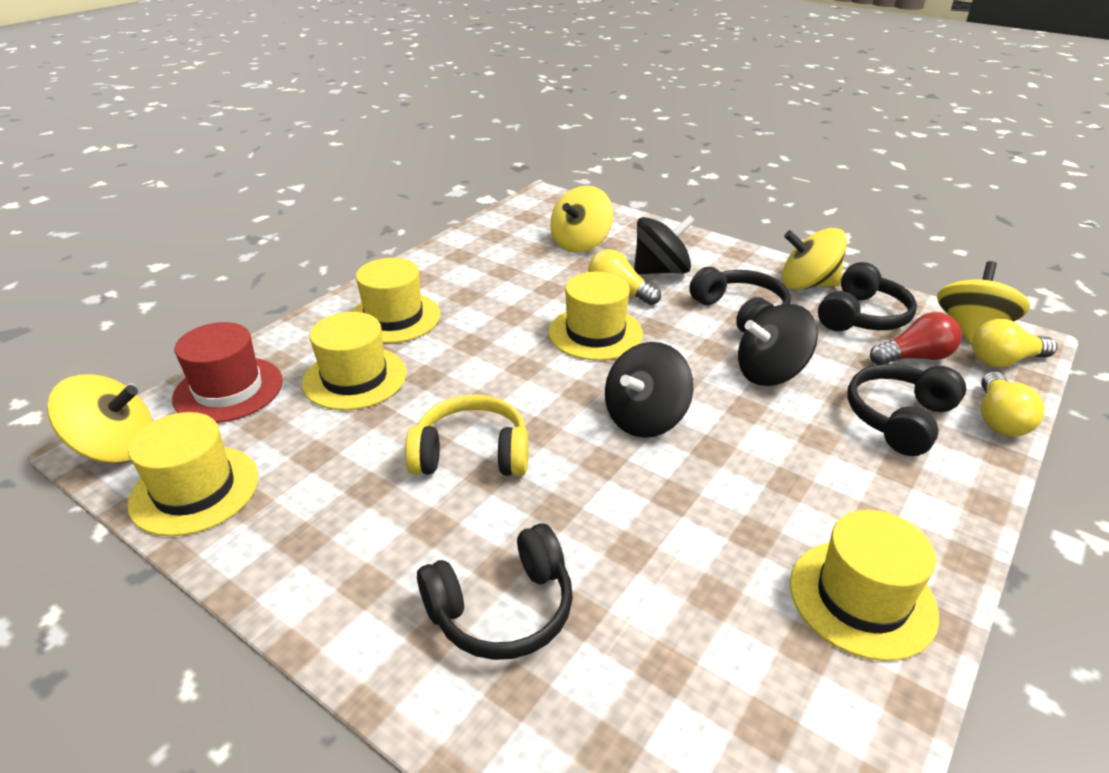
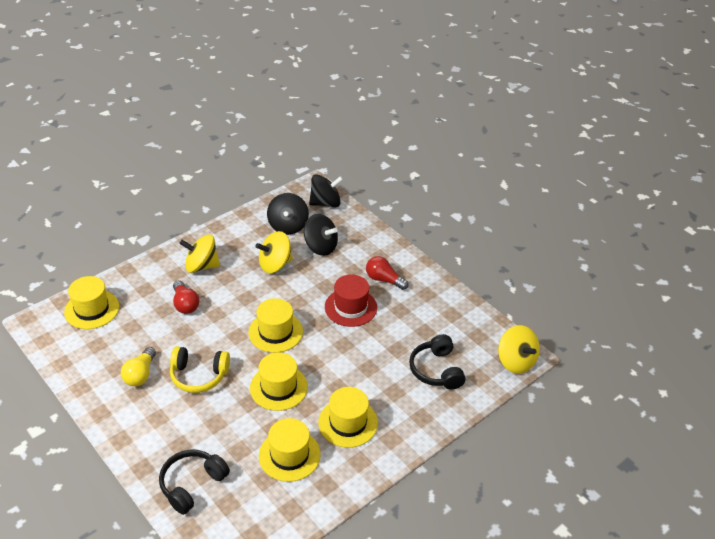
black headphones: 4 -> 2
red light bulb: 1 -> 2
yellow light bulb: 3 -> 1
yellow spinning top: 4 -> 3

